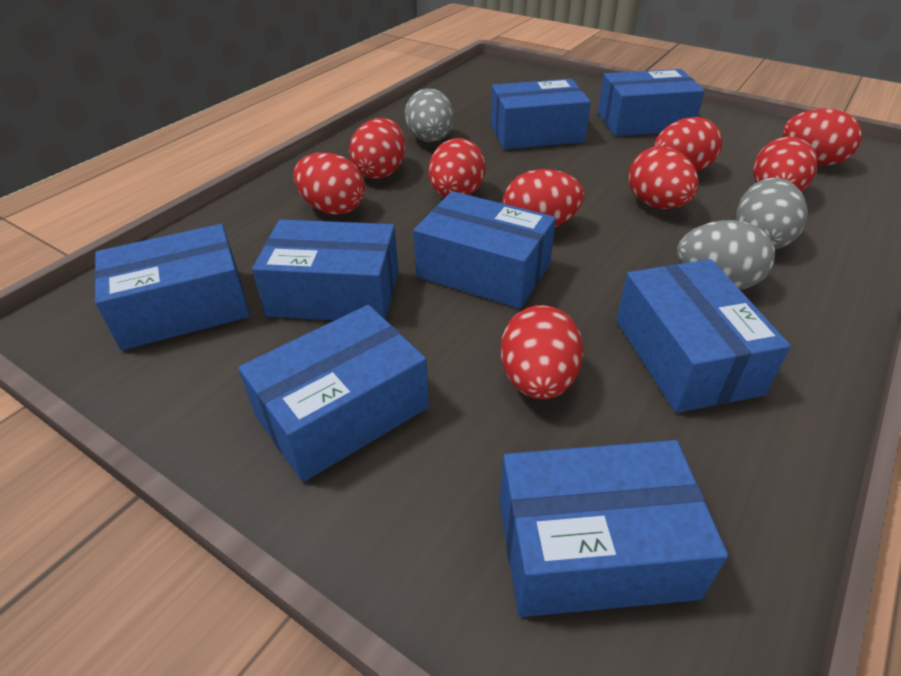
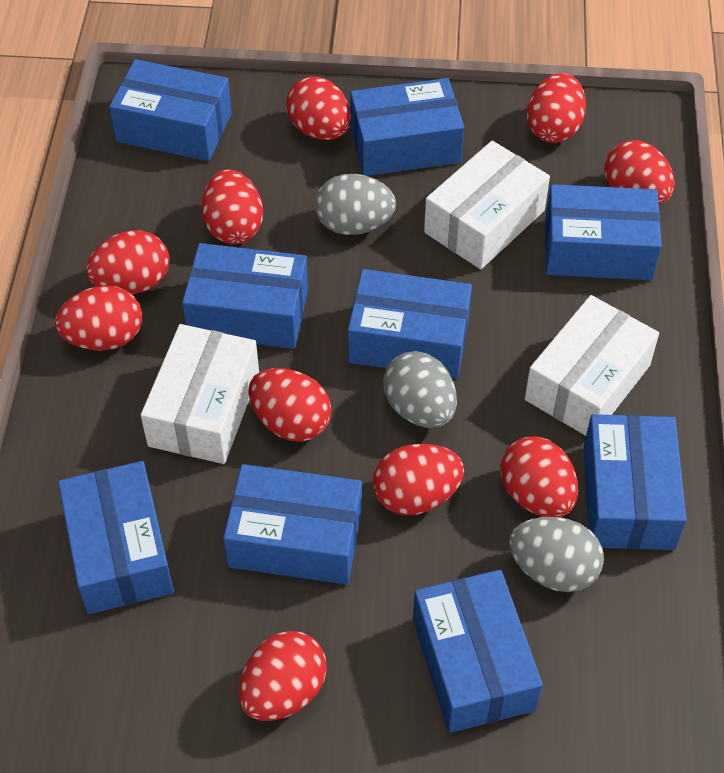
blue box: 8 -> 9
red egg: 9 -> 10
white box: 0 -> 3

